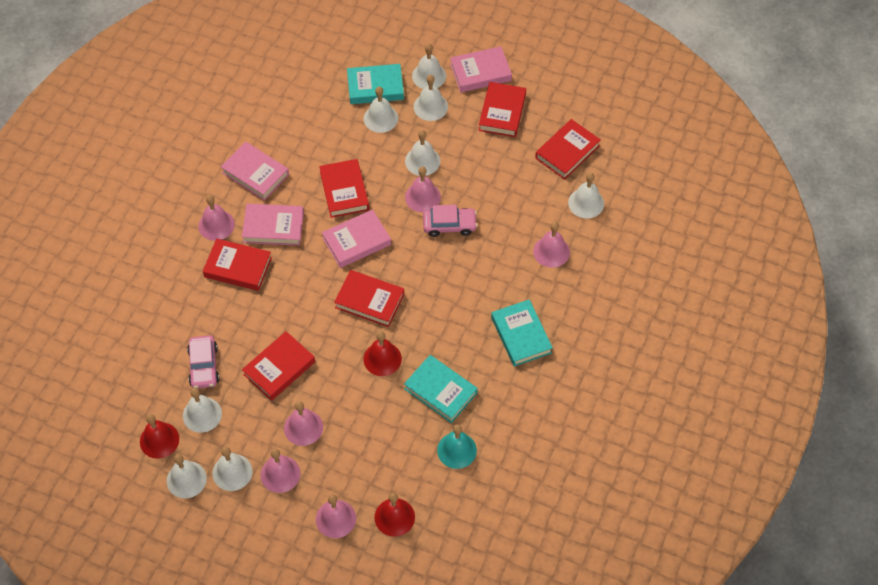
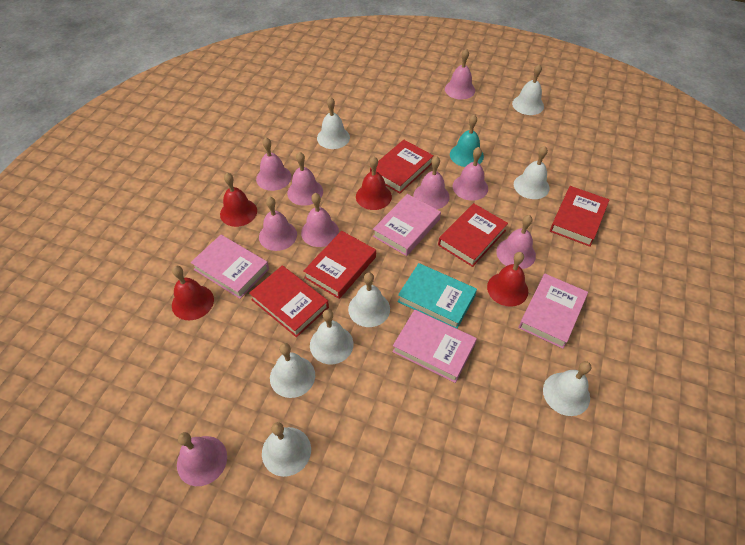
pink bell: 6 -> 9
pink car: 2 -> 0
red bell: 3 -> 4
red book: 6 -> 5
turquoise book: 3 -> 1

